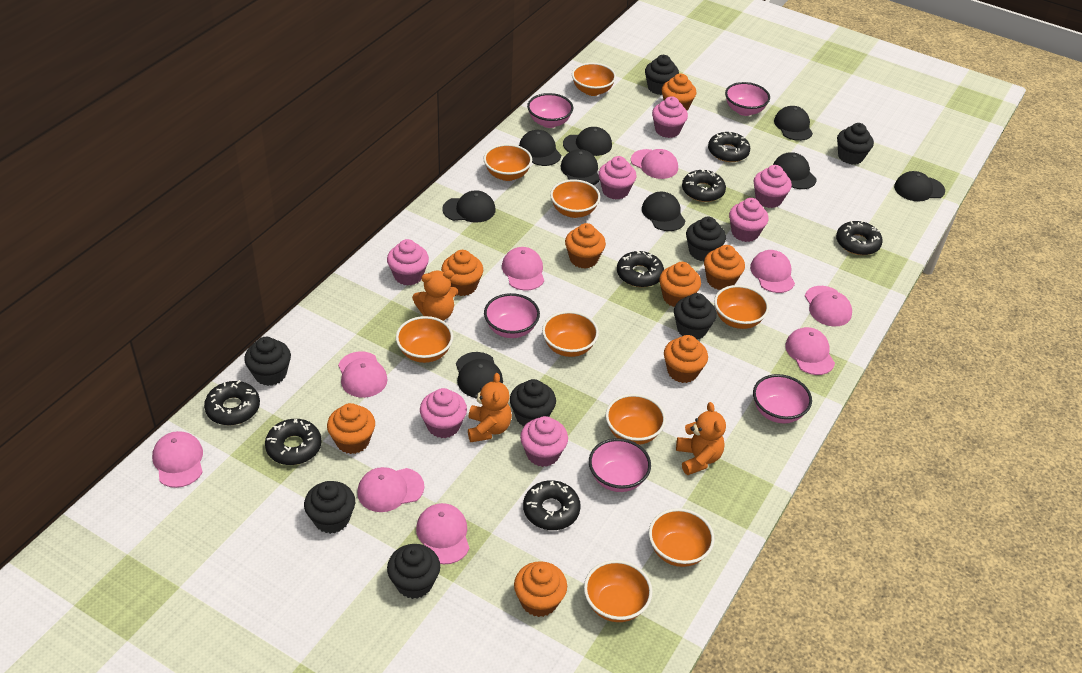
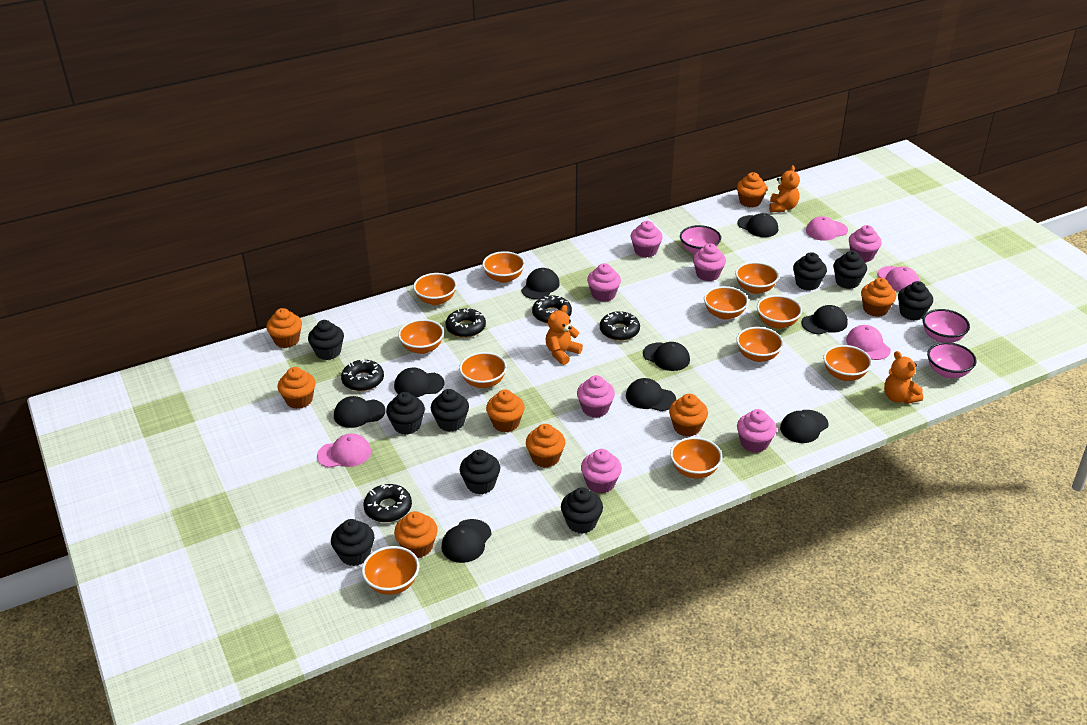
black cupcake: 8 -> 9
black donut: 7 -> 5
orange bowl: 9 -> 11
pink bowl: 5 -> 3
pink cap: 9 -> 4

